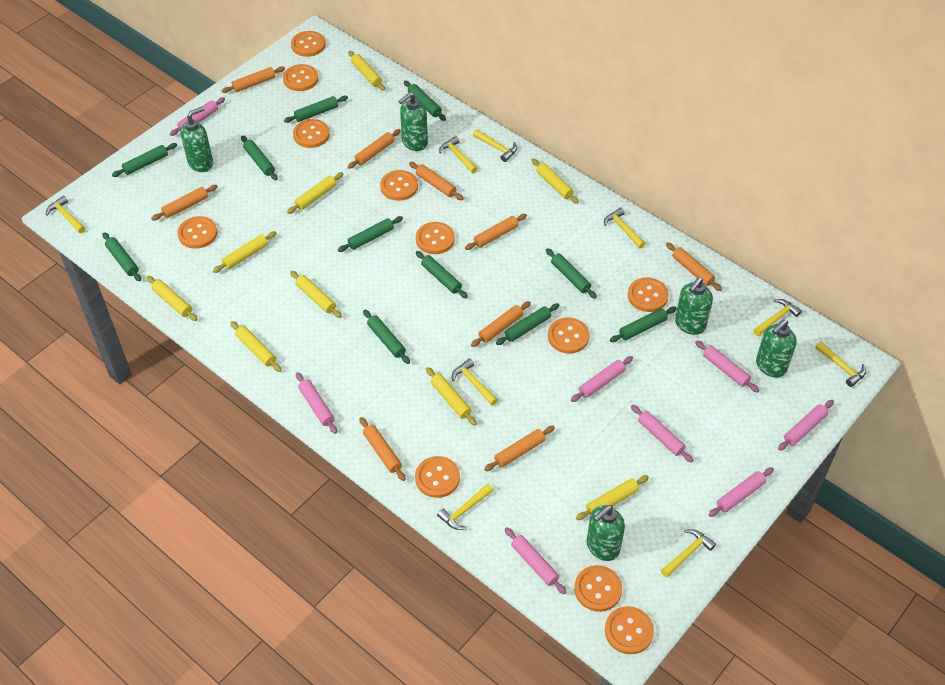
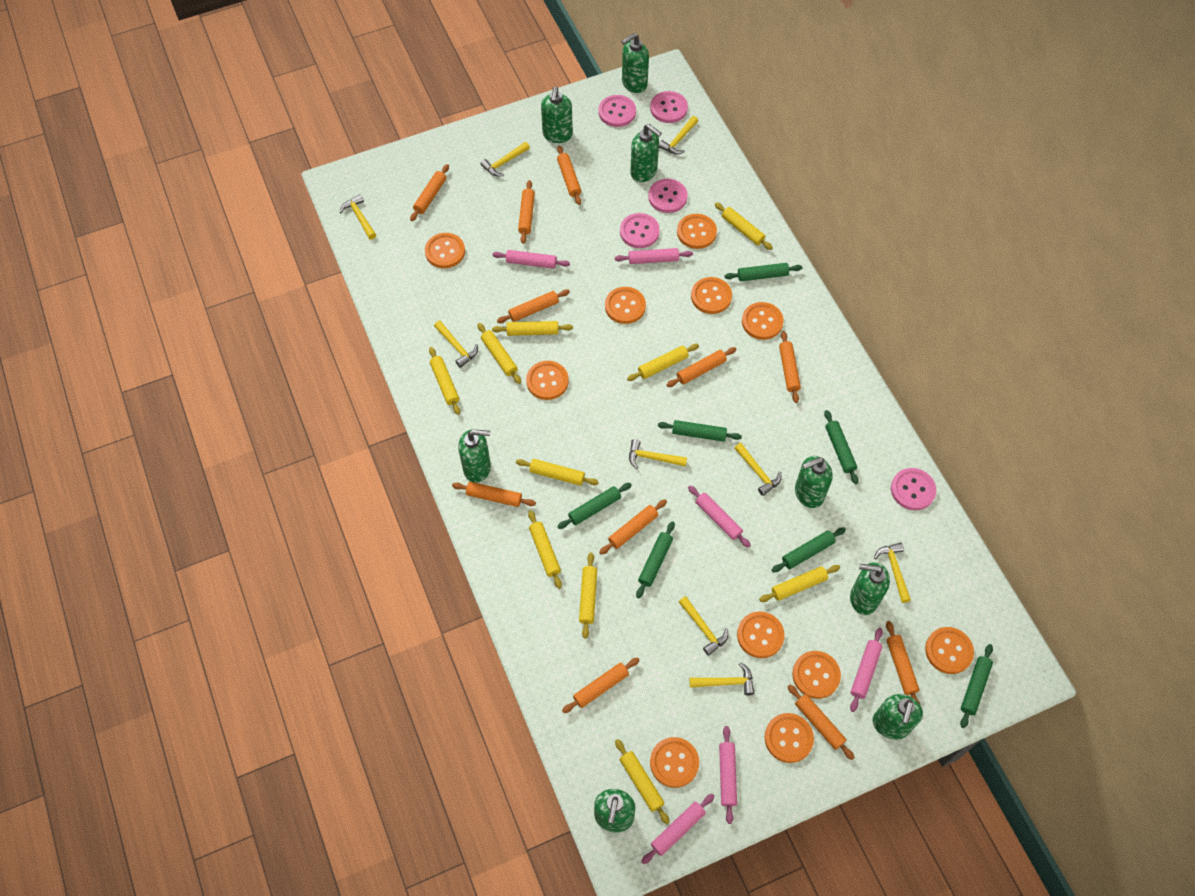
green rolling pin: 11 -> 7
green soap dispenser: 5 -> 8
orange rolling pin: 9 -> 11
pink button: 0 -> 5
pink rolling pin: 8 -> 6
yellow rolling pin: 9 -> 10

